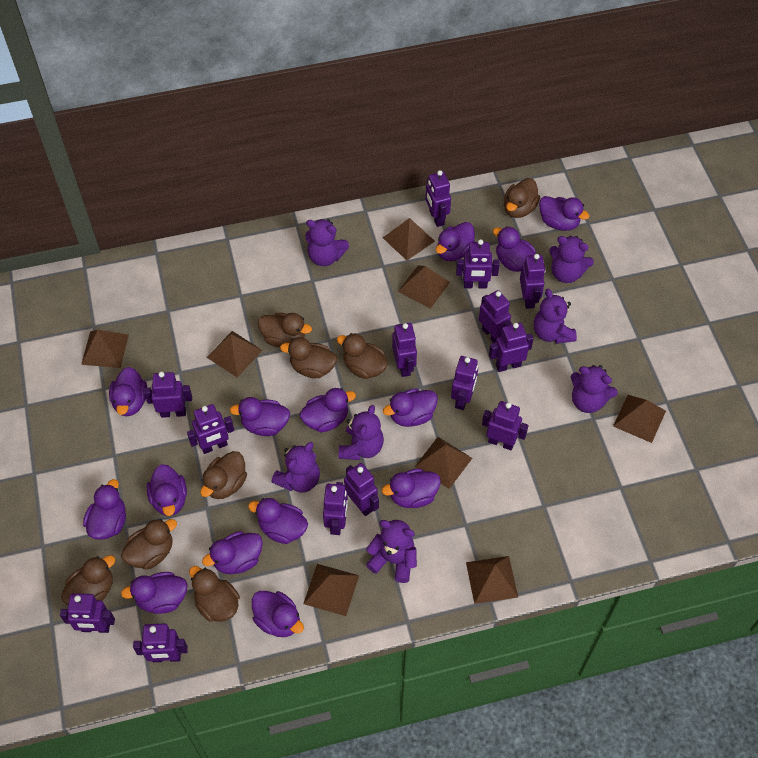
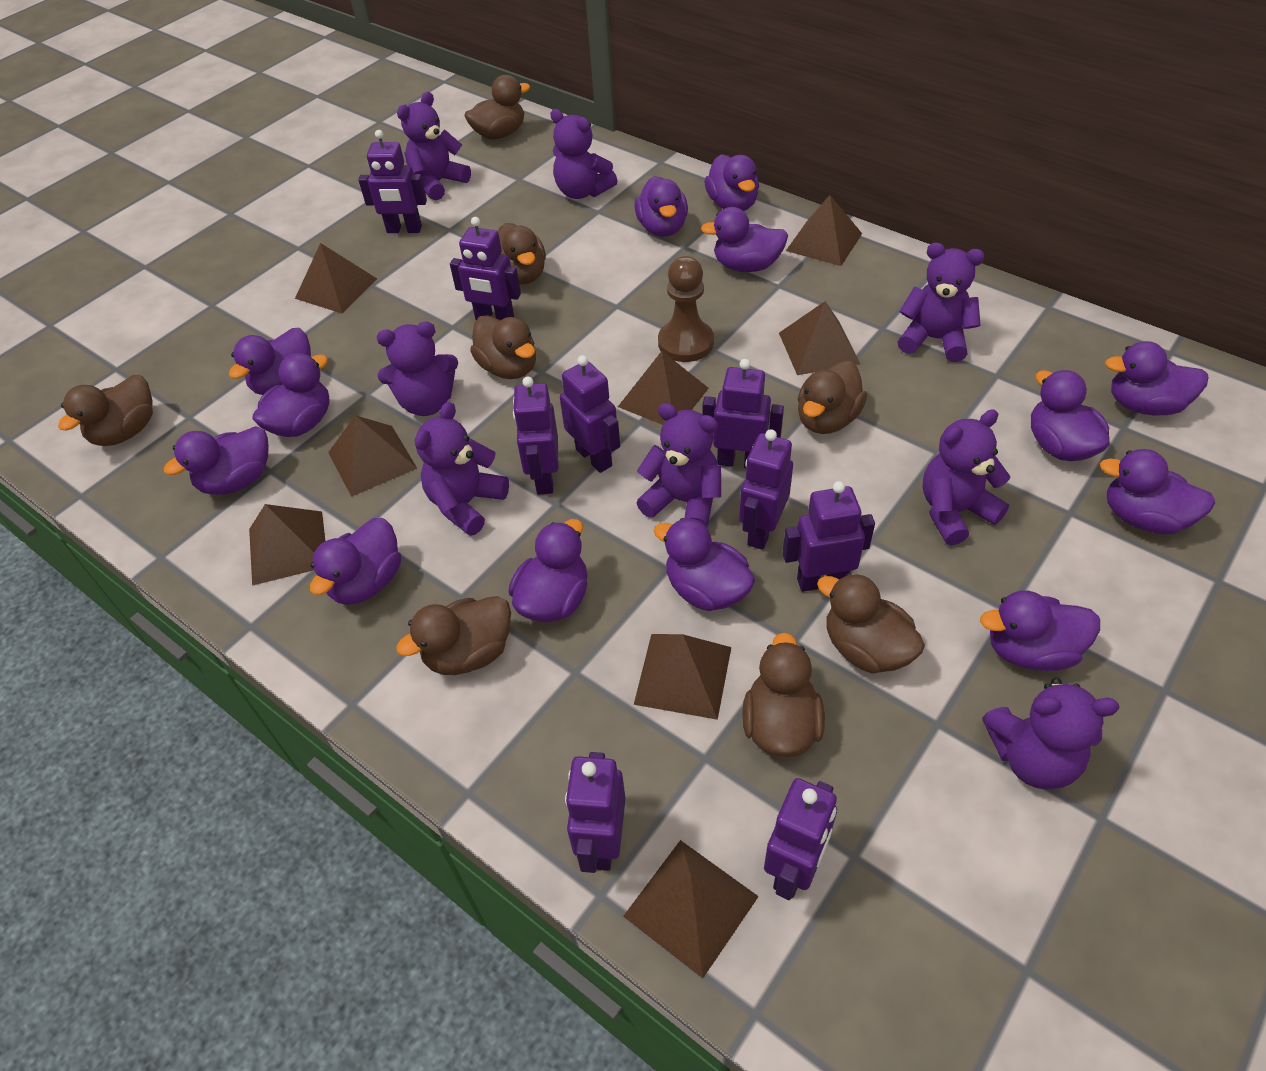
brown pawn: 0 -> 1
purple duck: 14 -> 13
purple robot: 14 -> 9
purple teddy bear: 7 -> 8

